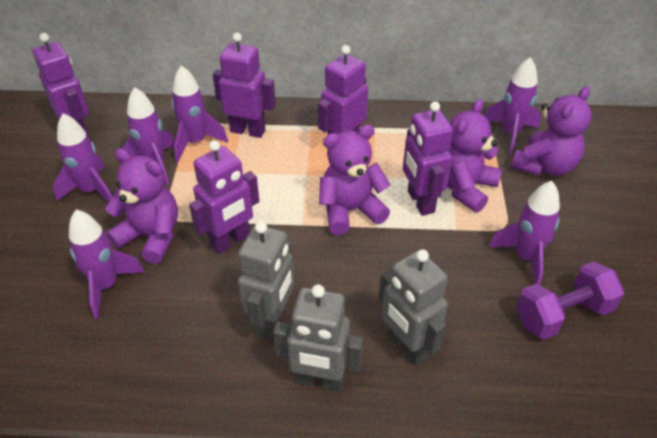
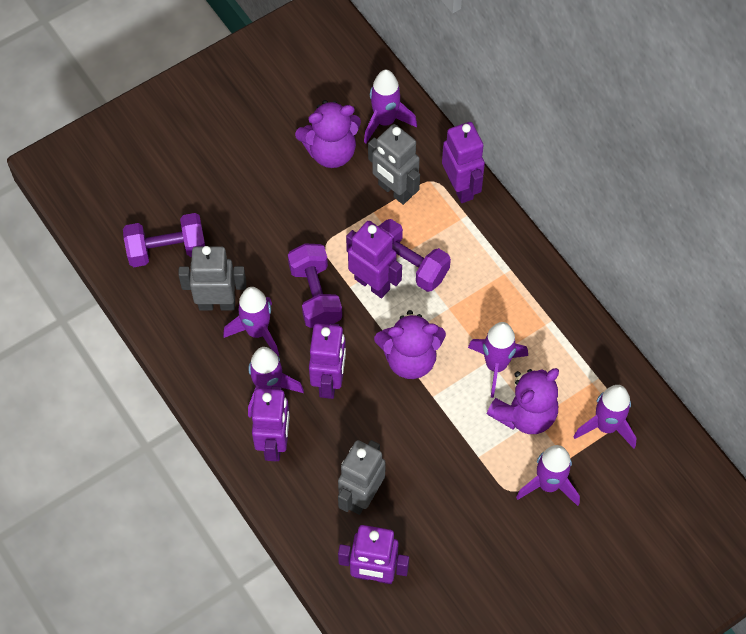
purple dumbbell: 1 -> 3
purple teddy bear: 4 -> 3

